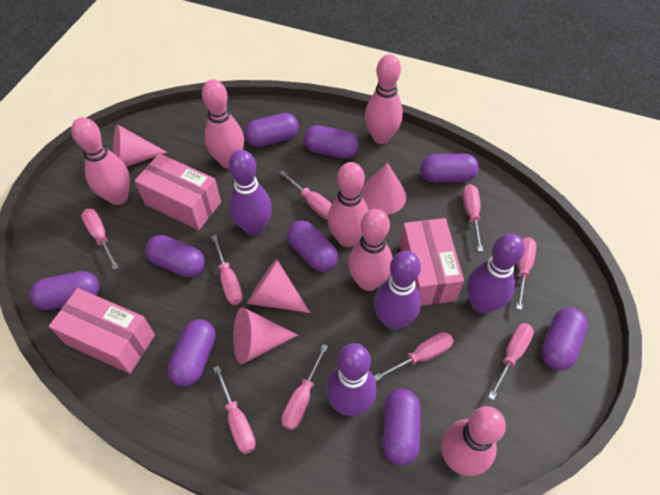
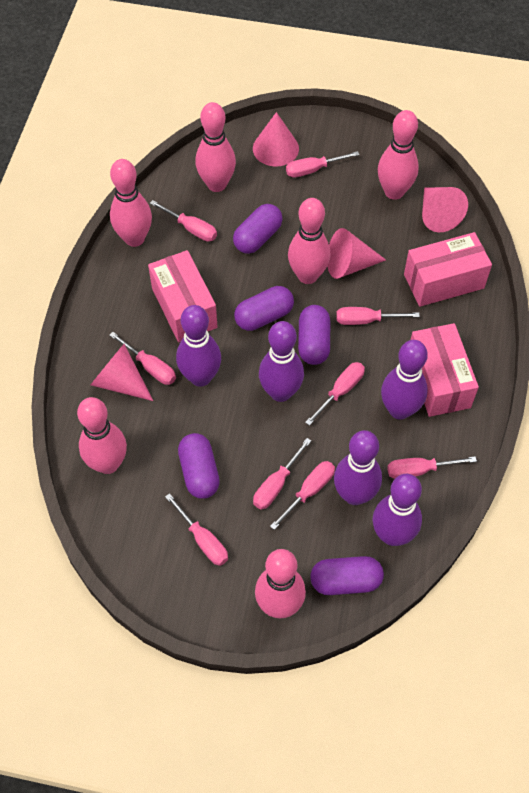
purple bowling pin: 4 -> 5
purple capsule: 9 -> 5

